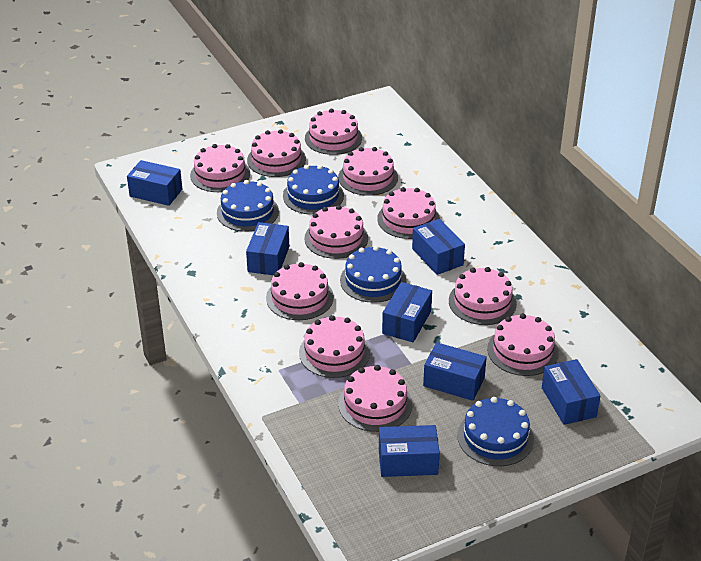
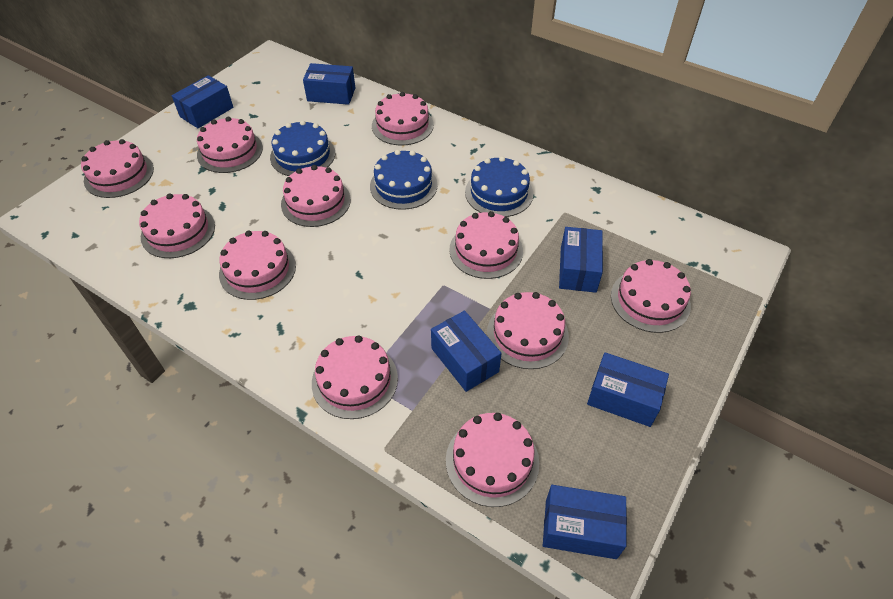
blue box: 7 -> 6
blue cake: 4 -> 3

